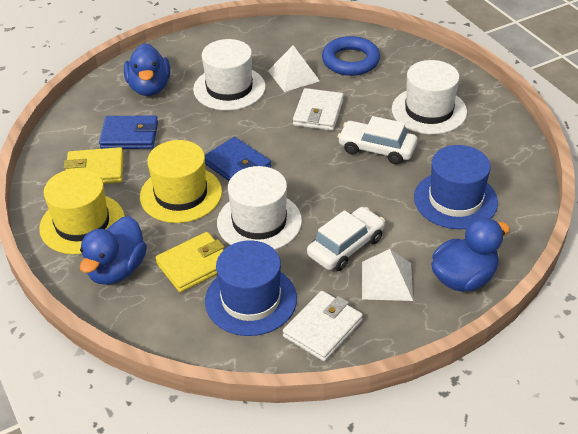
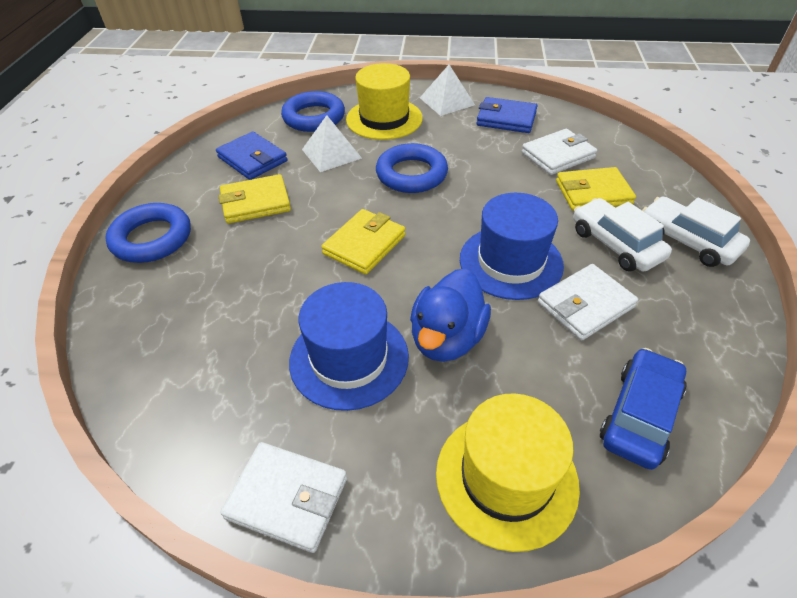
blue car: 0 -> 1
blue duck: 3 -> 1
blue ring: 1 -> 3
white hat: 3 -> 0
white wallet: 2 -> 3
yellow wallet: 2 -> 3

